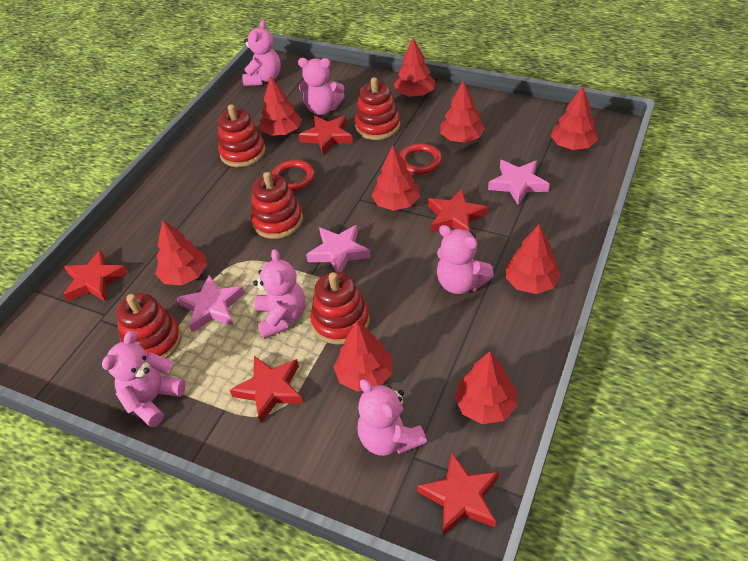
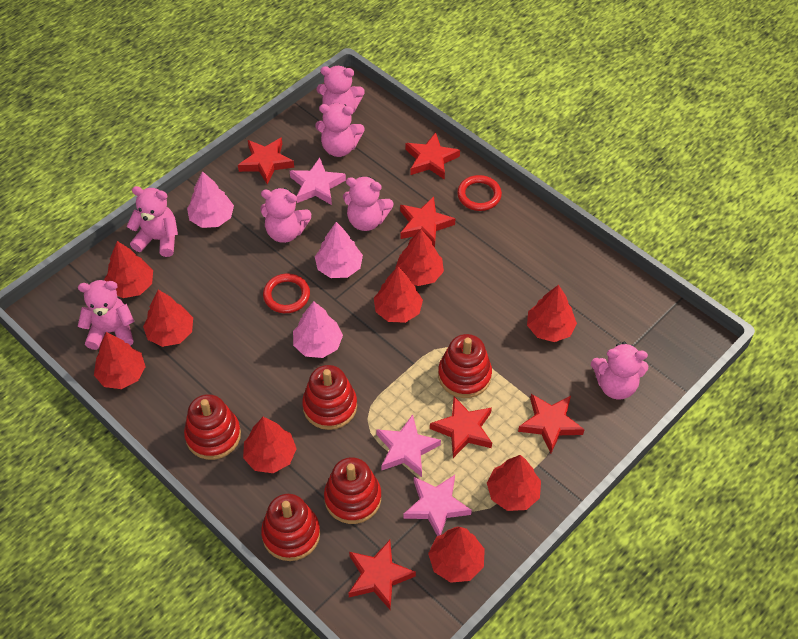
pink teddy bear: 6 -> 7
pink tree: 0 -> 3
red star: 5 -> 6

